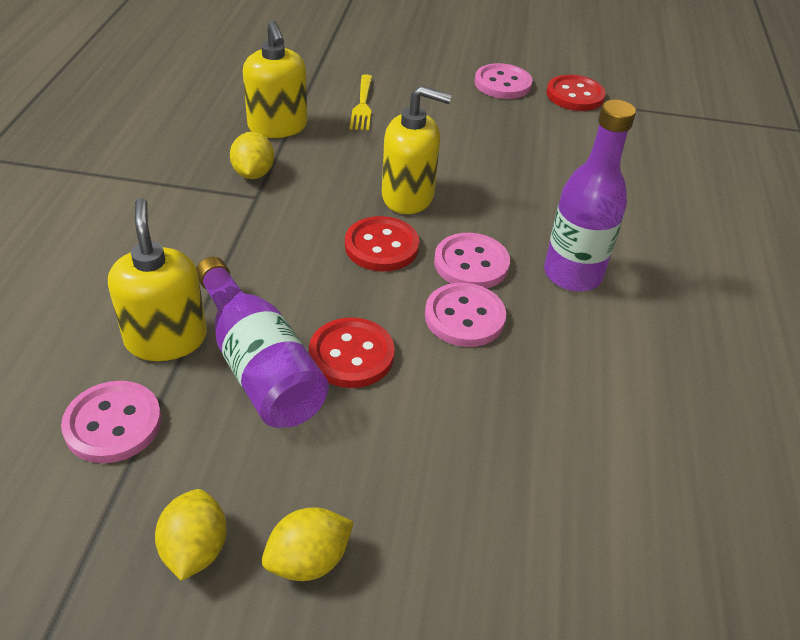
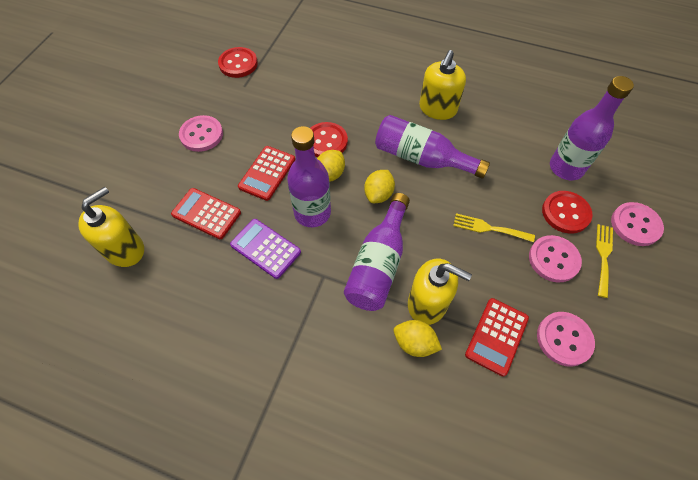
purple bottle: 2 -> 4
purple calculator: 0 -> 1
red calculator: 0 -> 3
yellow fork: 1 -> 2

